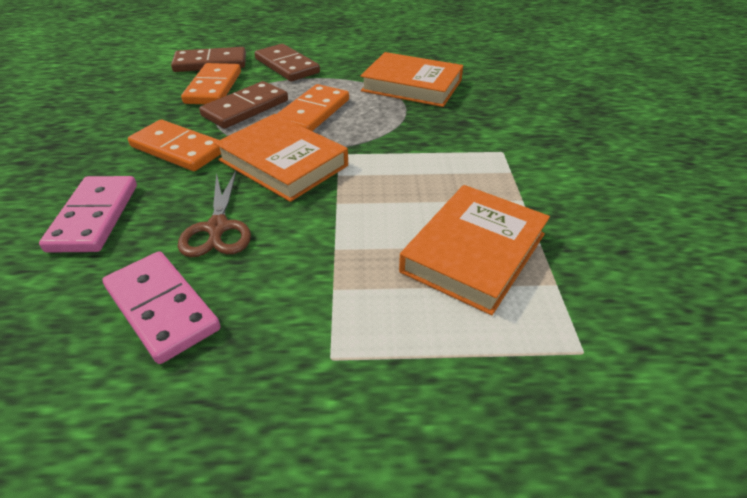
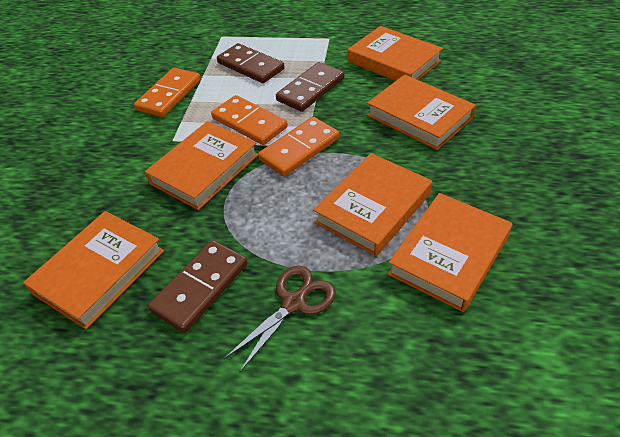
orange book: 3 -> 6
pink domino: 2 -> 0

